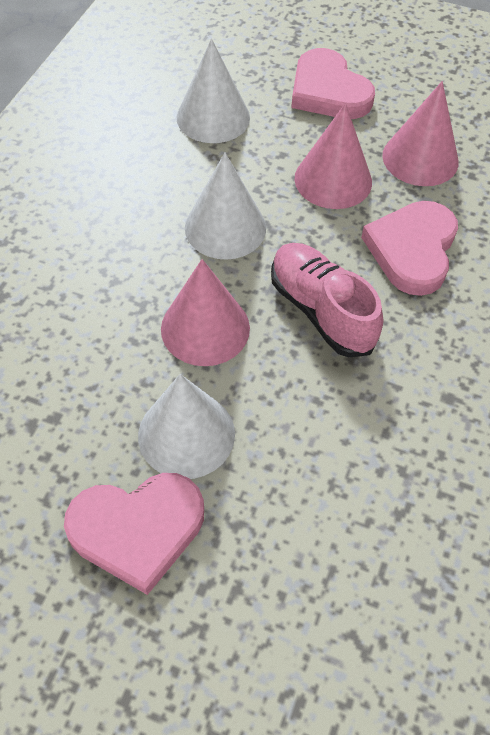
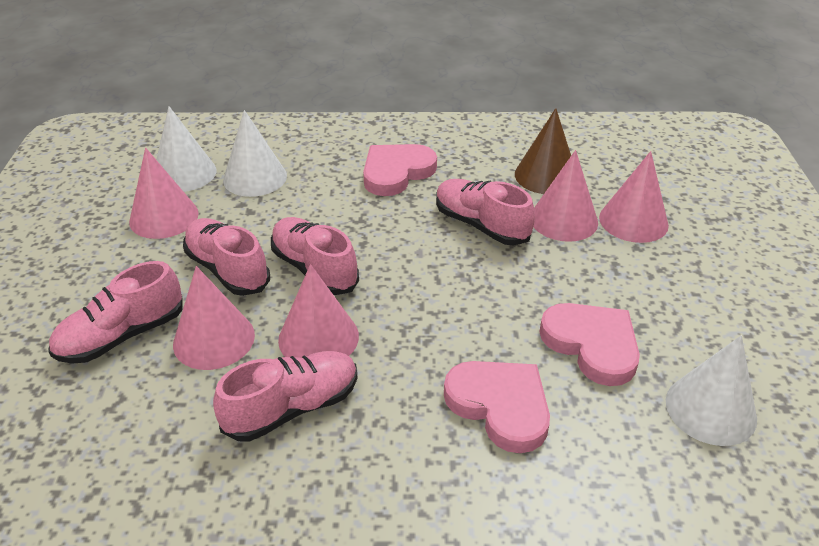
brown cone: 0 -> 1
pink cone: 3 -> 5
pink shoe: 1 -> 5

